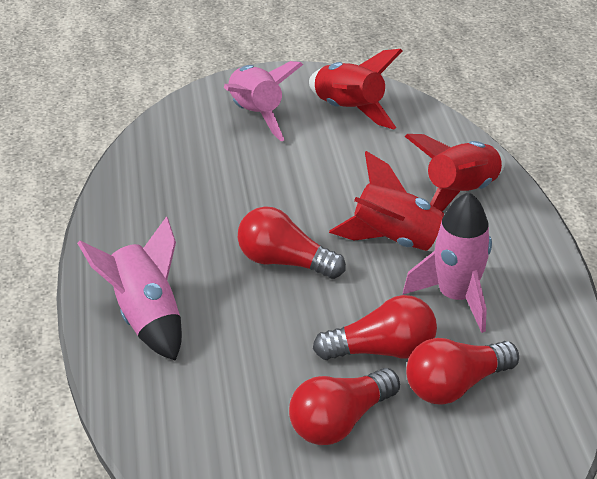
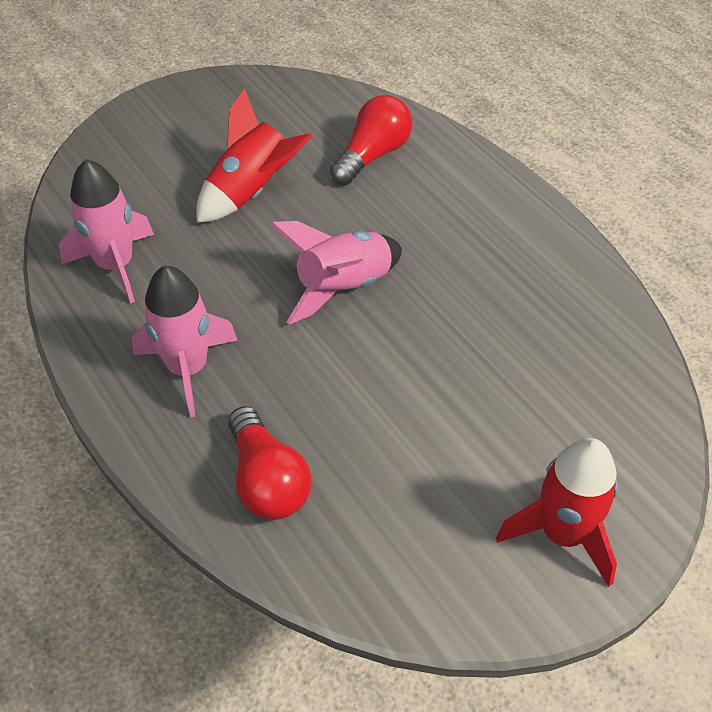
red light bulb: 4 -> 2
red rocket: 3 -> 2

